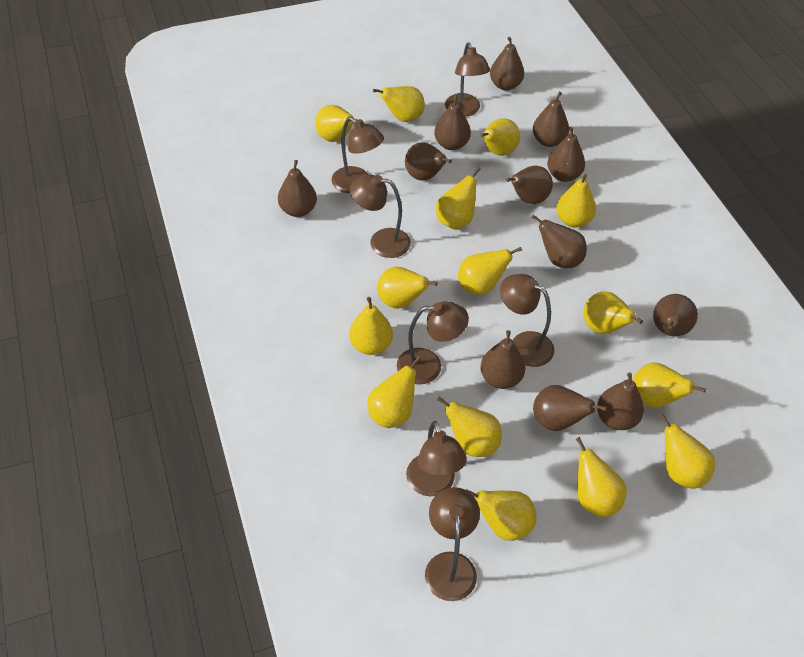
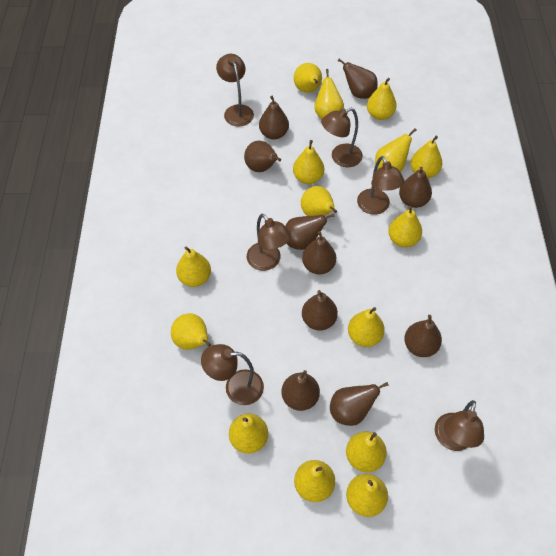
brown lamp: 7 -> 6
brown pear: 12 -> 10

